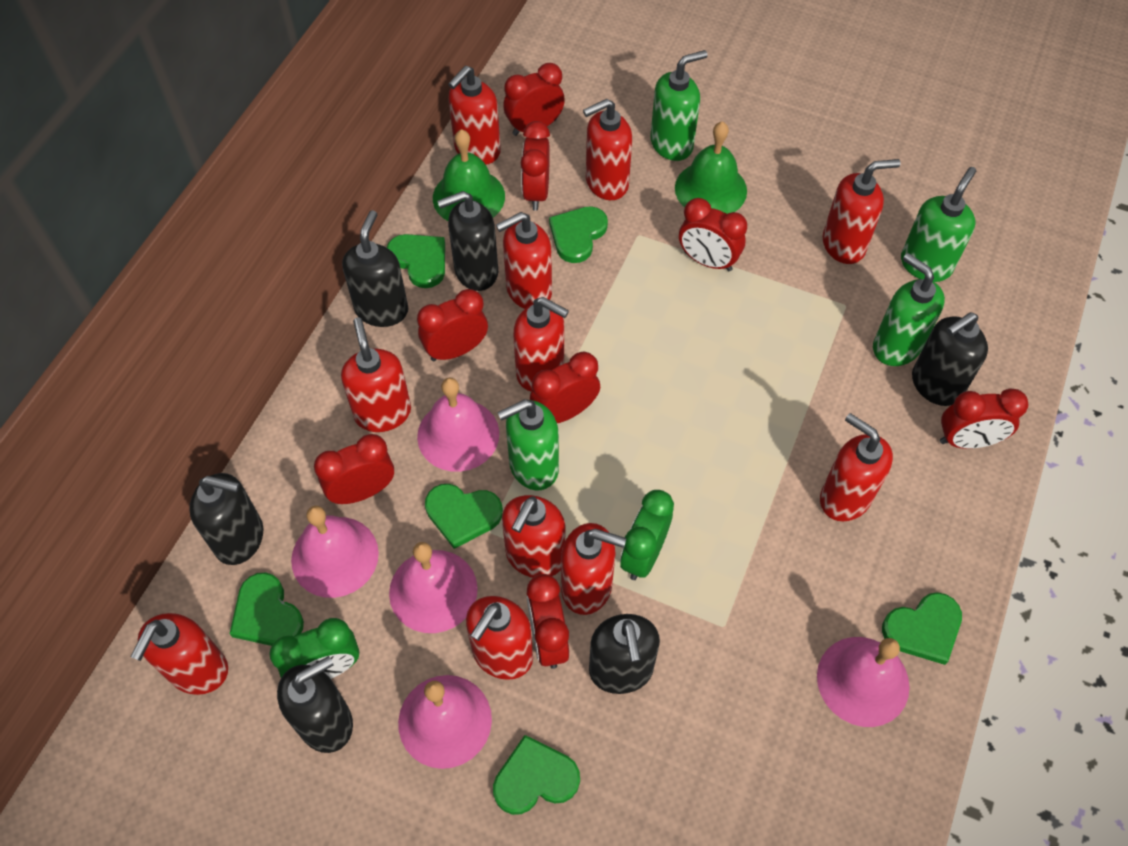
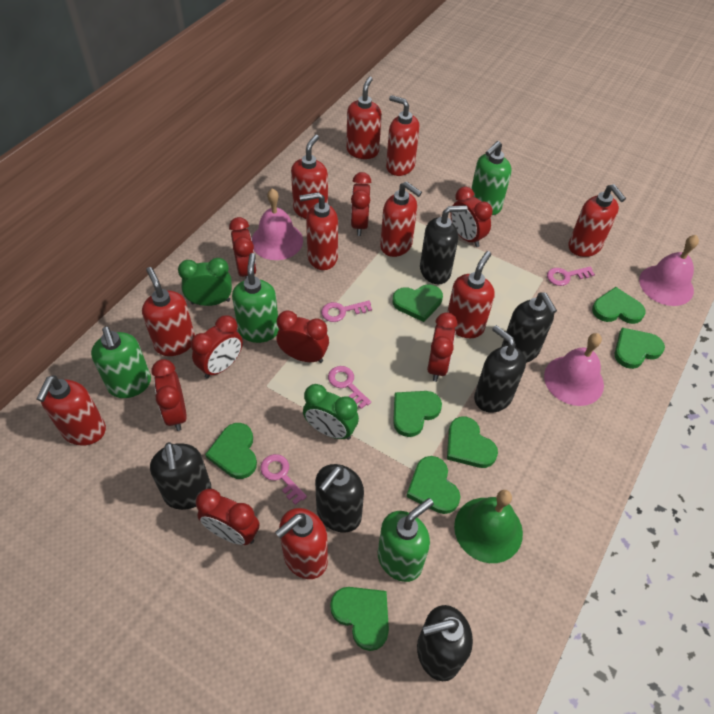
green bell: 2 -> 1
green heart: 6 -> 8
pink bell: 5 -> 3
pink key: 0 -> 4
red soap dispenser: 11 -> 10

